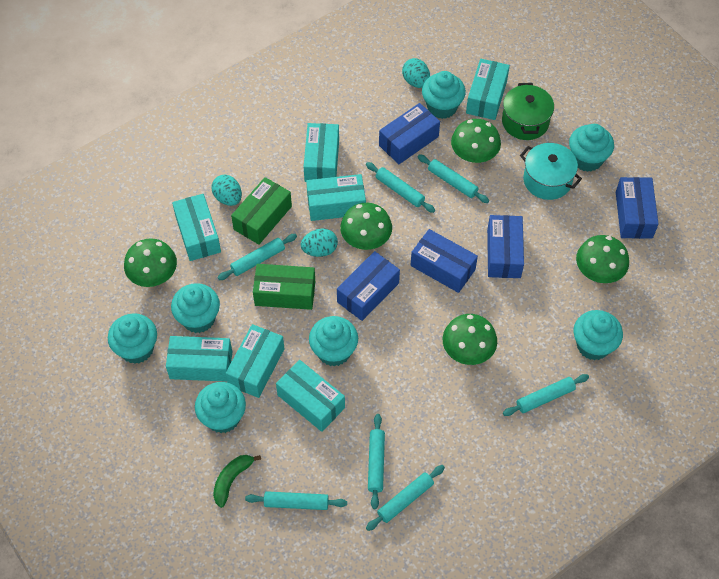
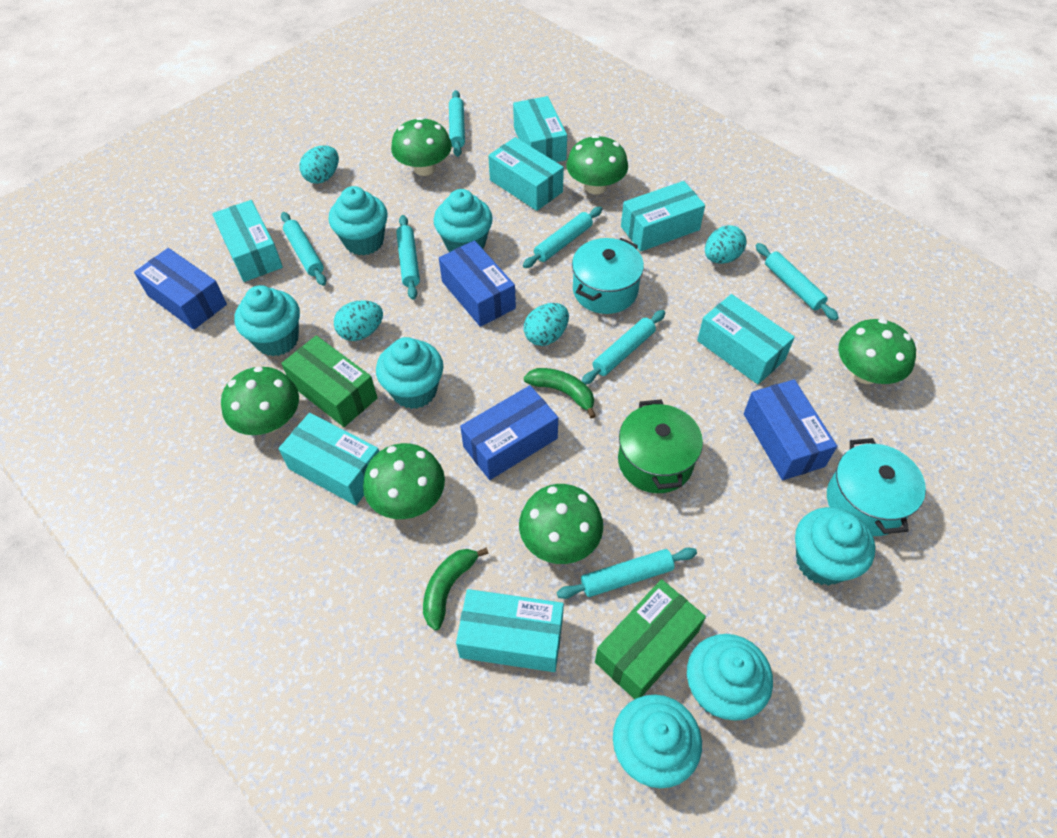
blue box: 5 -> 4
green banana: 1 -> 2
green mushroom: 5 -> 6
turquoise egg: 3 -> 4
turquoise pot: 1 -> 2

